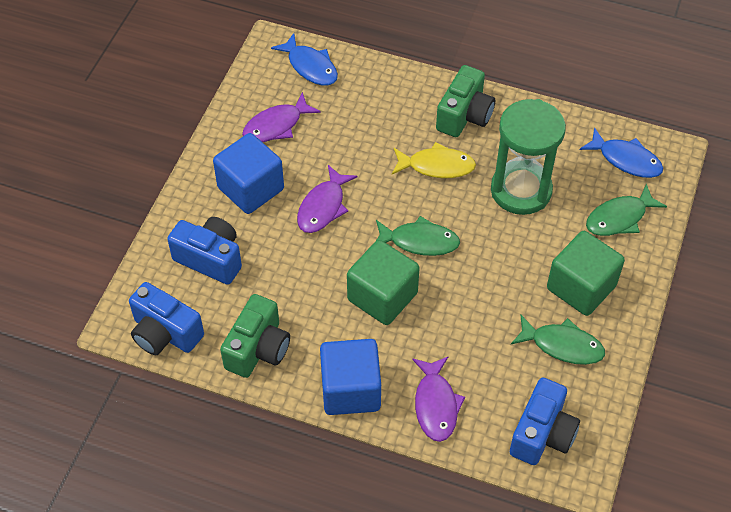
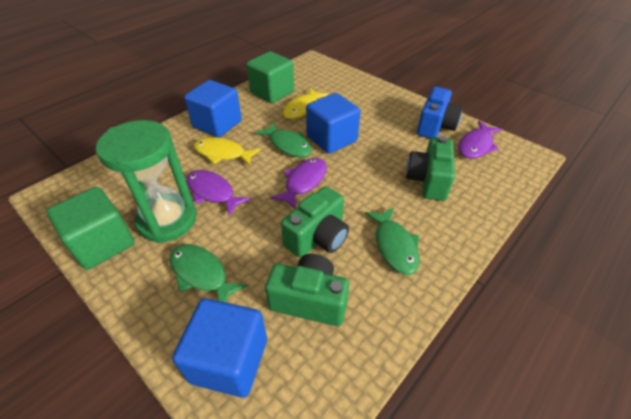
blue camera: 3 -> 1
blue cube: 2 -> 3
blue fish: 2 -> 0
green camera: 2 -> 3
yellow fish: 1 -> 2

